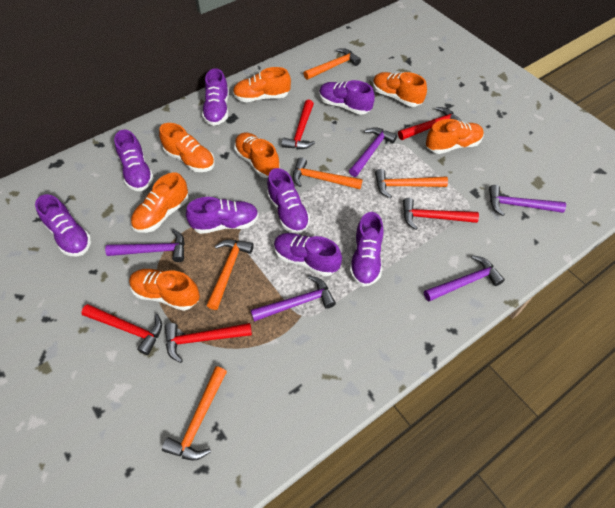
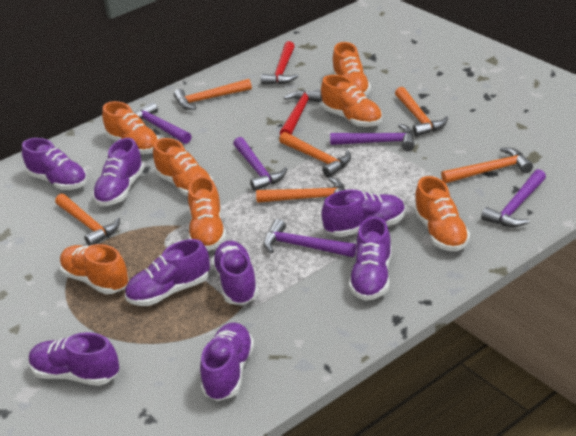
orange hammer: 5 -> 6
red hammer: 5 -> 2

